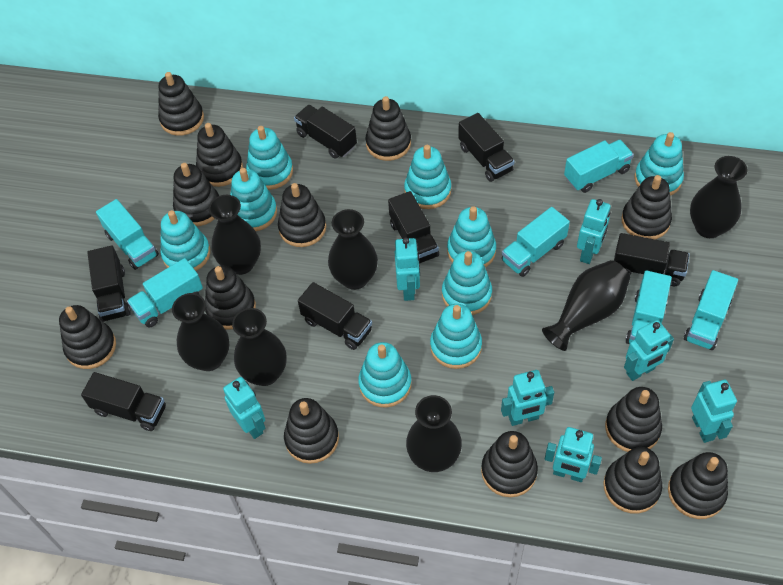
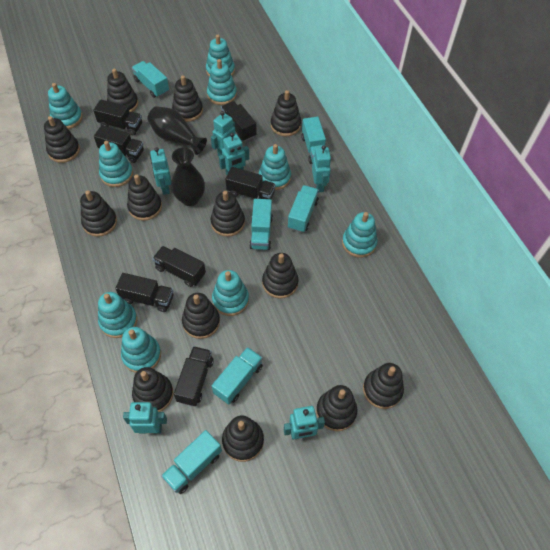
black vase: 7 -> 2
turquoise robot: 7 -> 6

